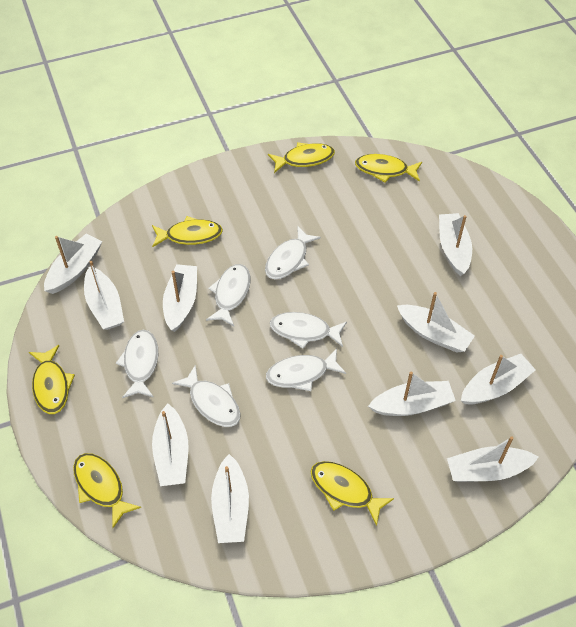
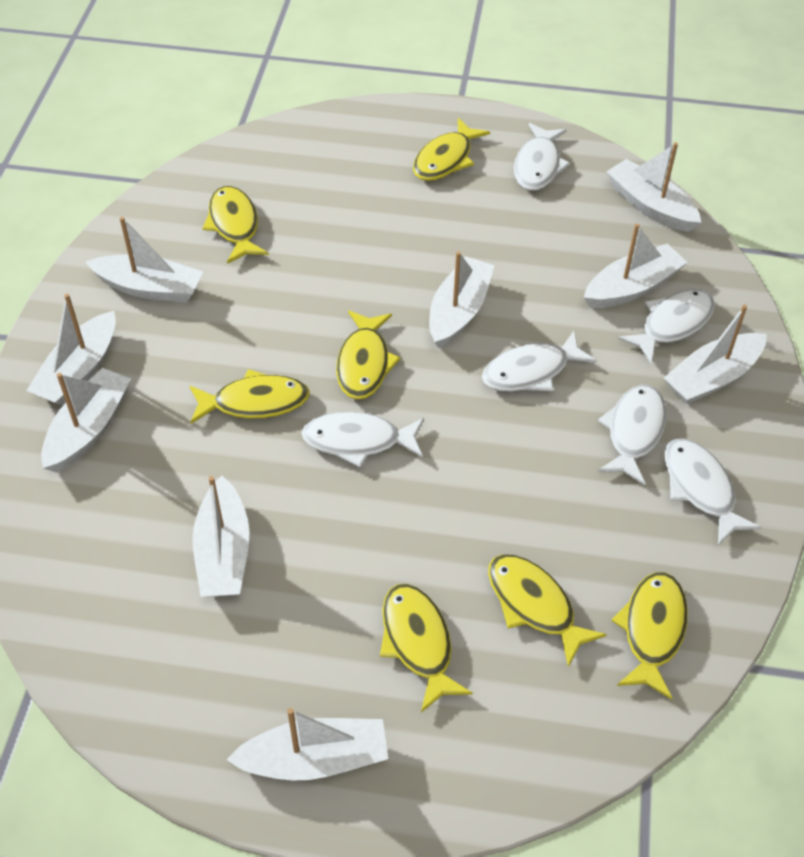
white boat: 10 -> 9
yellow fish: 6 -> 7

